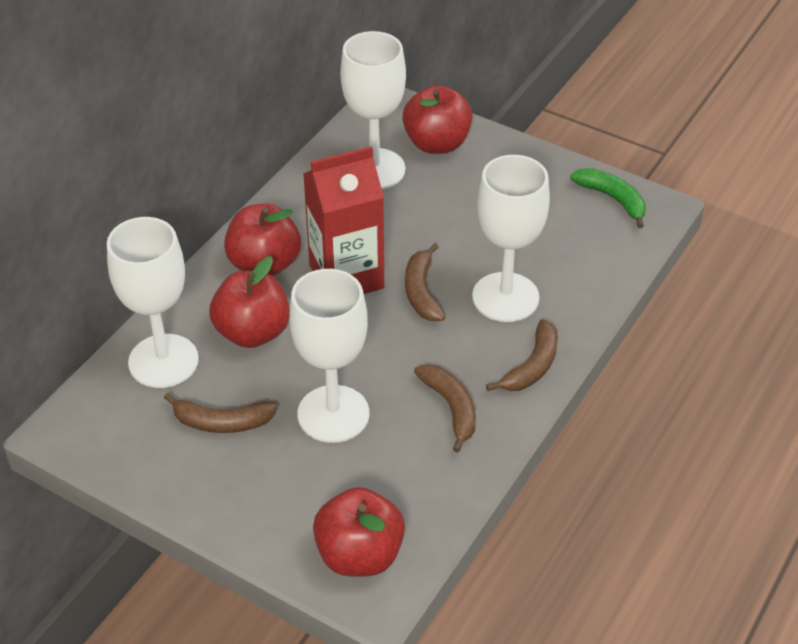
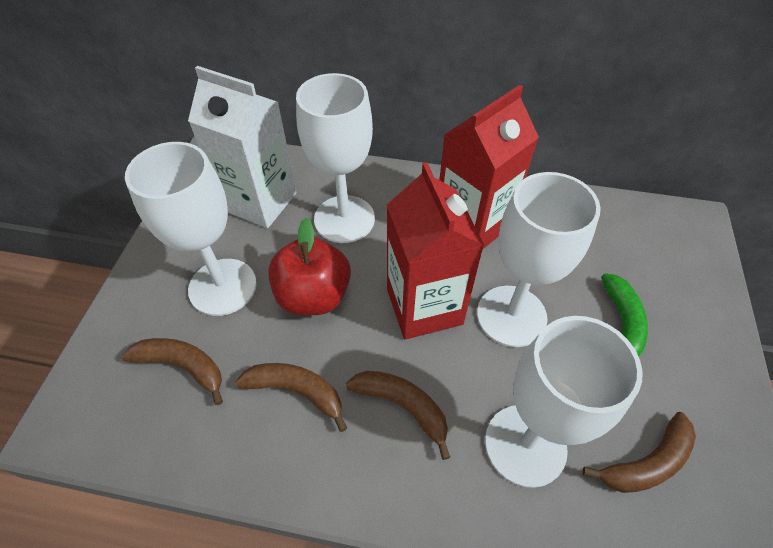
red apple: 4 -> 1
red carton: 1 -> 2
white carton: 0 -> 1

